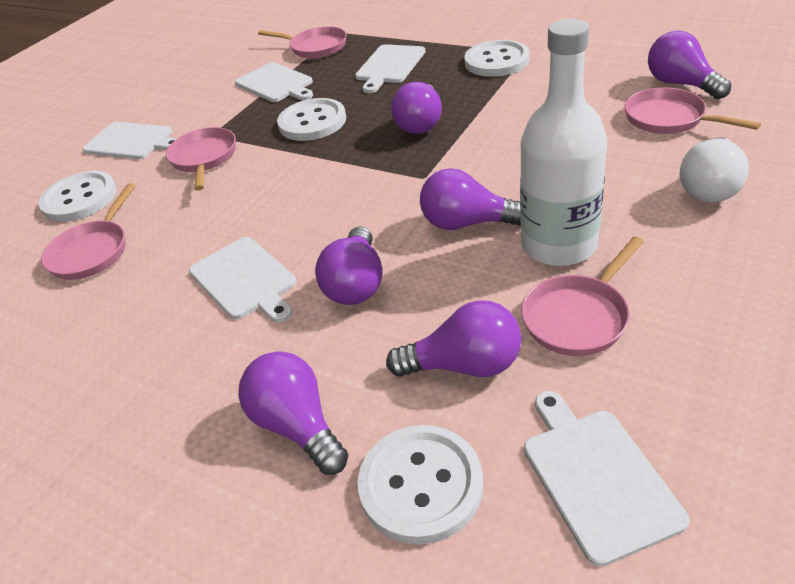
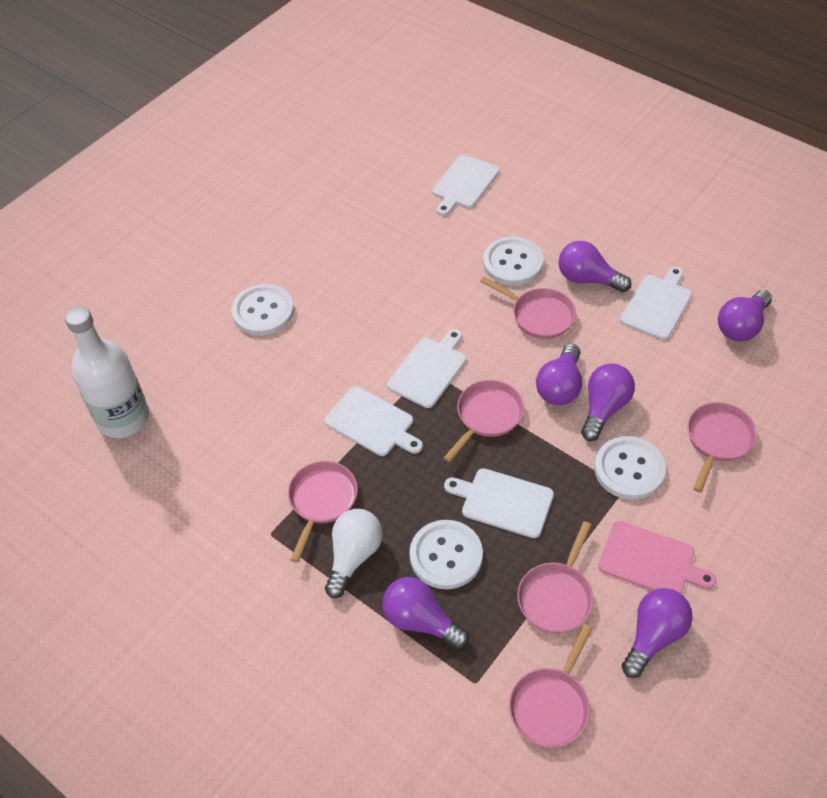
pink cutting board: 0 -> 1
pink pan: 5 -> 6

